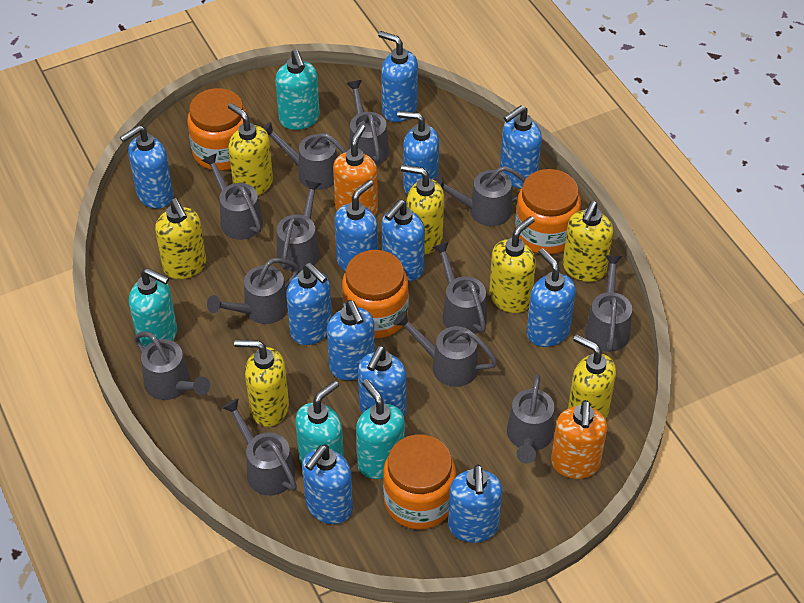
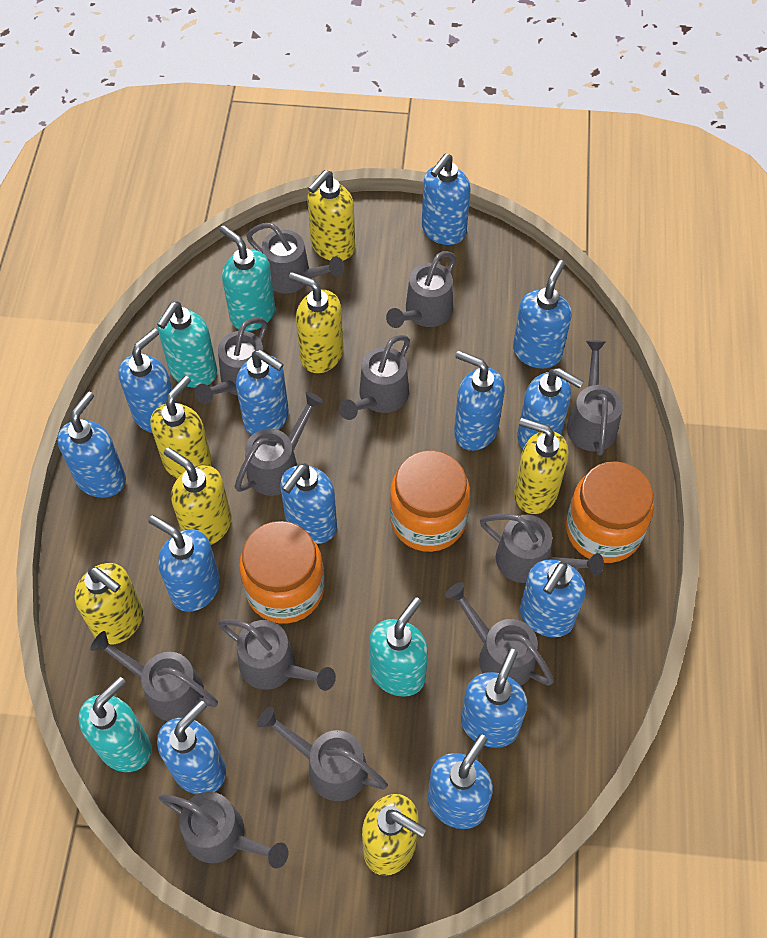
blue soap dispenser: 12 -> 13
orange jar: 4 -> 3
orange soap dispenser: 2 -> 0

